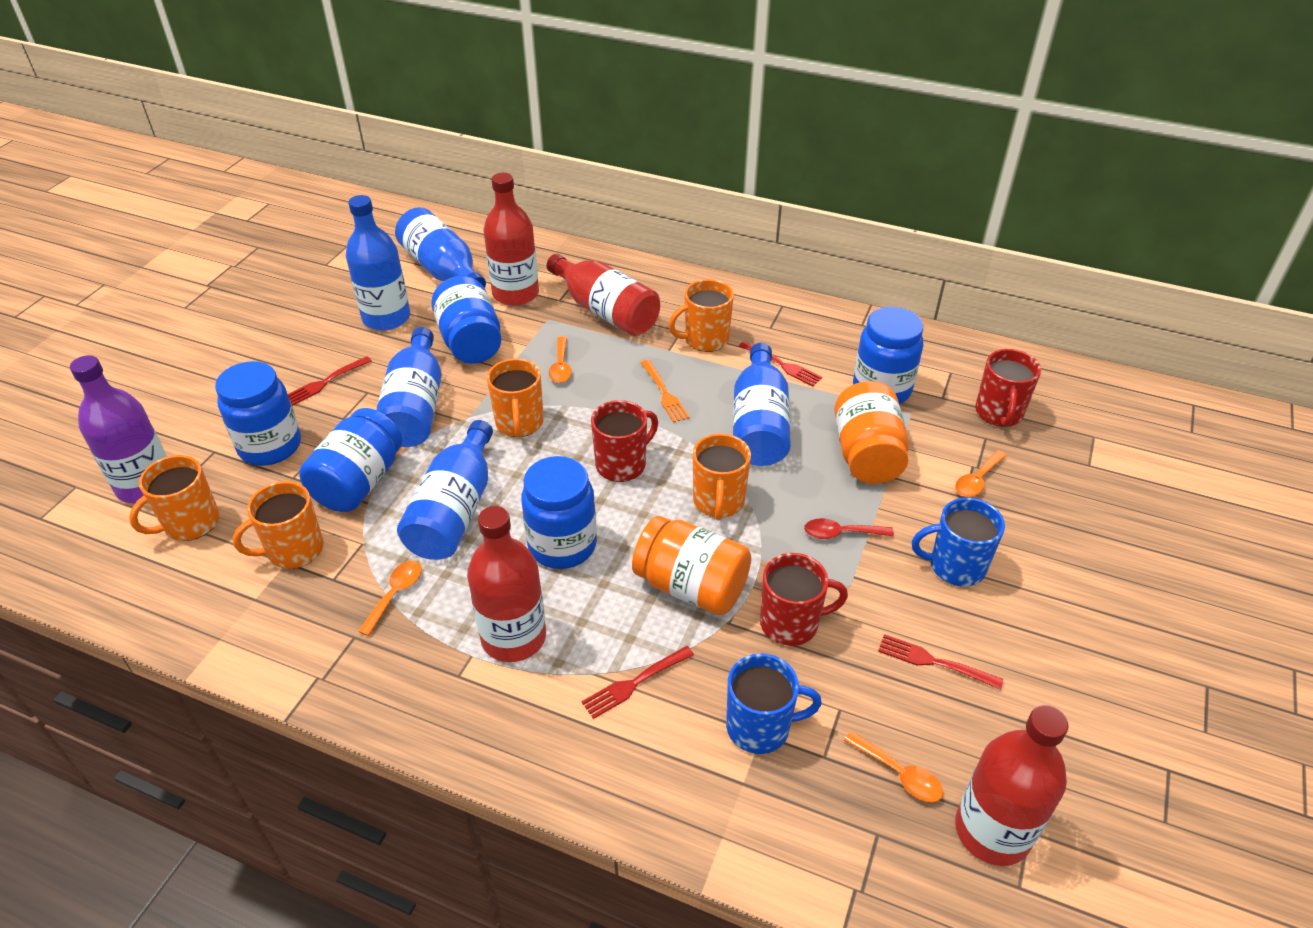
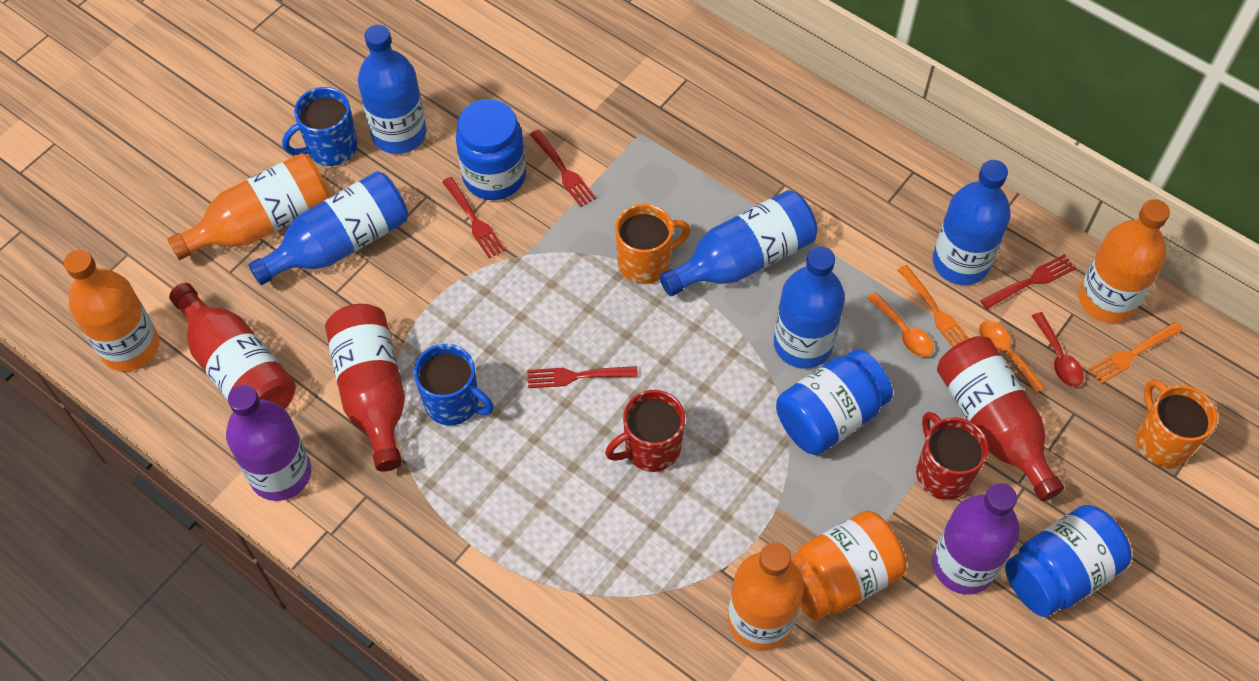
blue jar: 5 -> 3
orange bottle: 0 -> 4
orange fork: 1 -> 2
orange jar: 2 -> 1
orange mug: 5 -> 2
orange spoon: 4 -> 2
purple bottle: 1 -> 2
red bottle: 4 -> 3
red mug: 3 -> 2

